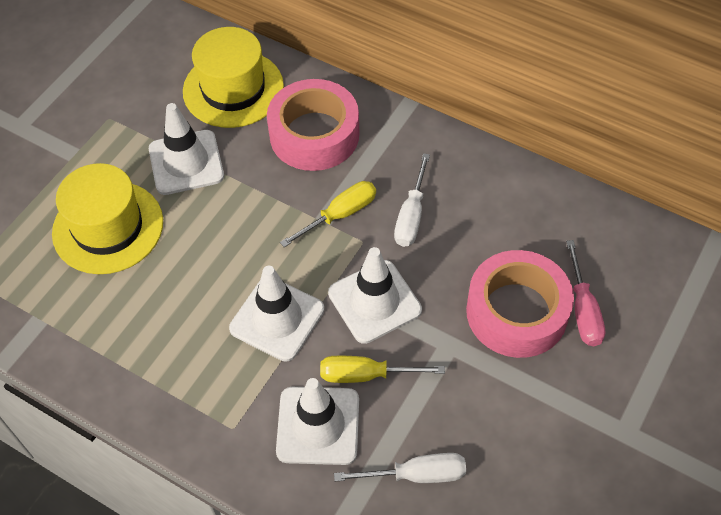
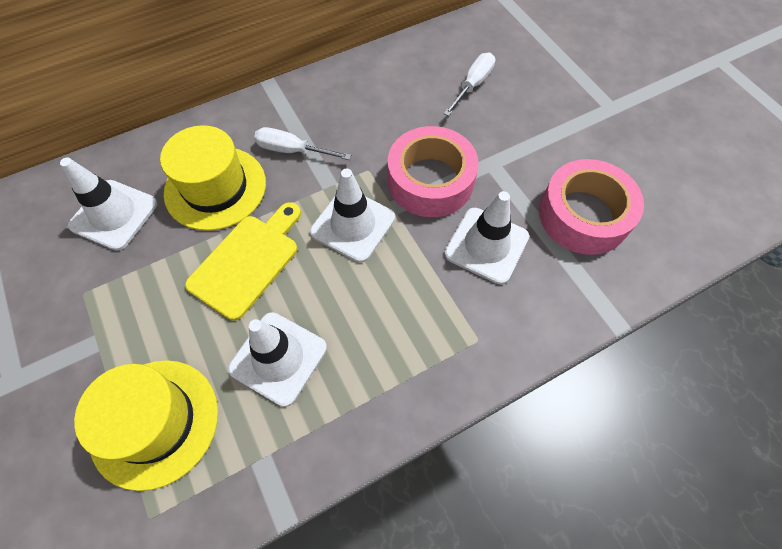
pink screwdriver: 1 -> 0
yellow cutting board: 0 -> 1
yellow screwdriver: 2 -> 0

